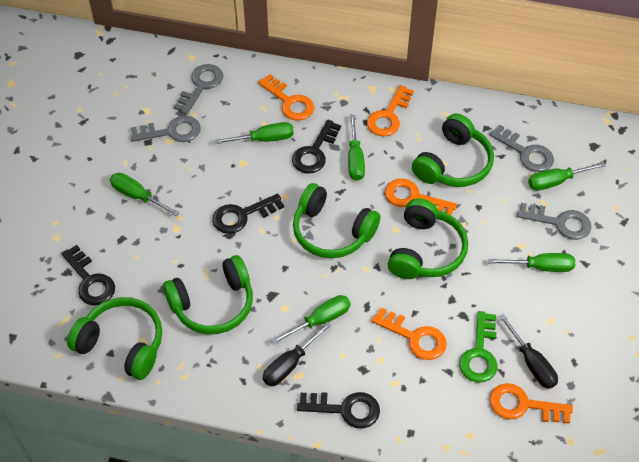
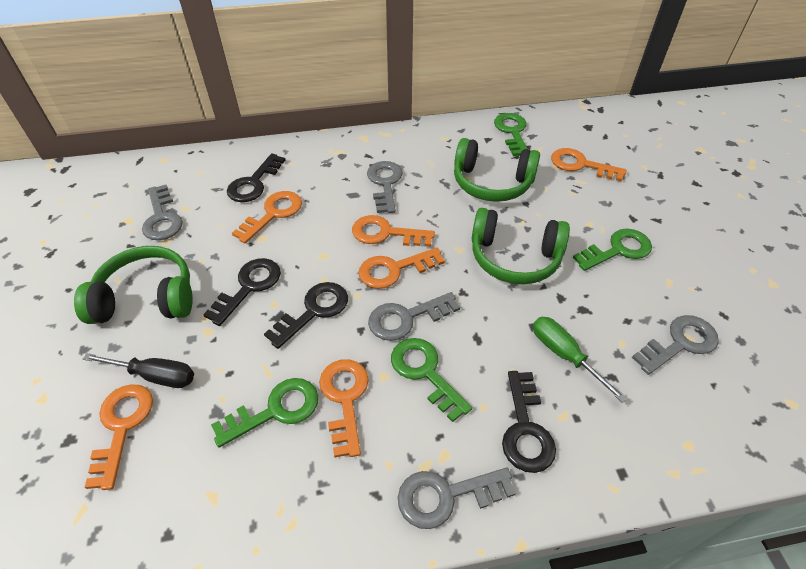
black screwdriver: 2 -> 1
green headphones: 5 -> 3
green key: 1 -> 4
green screwdriver: 6 -> 1
grey key: 4 -> 5
orange key: 5 -> 6

